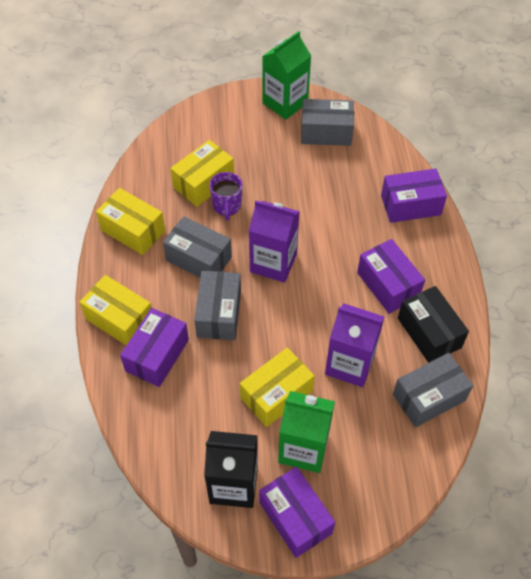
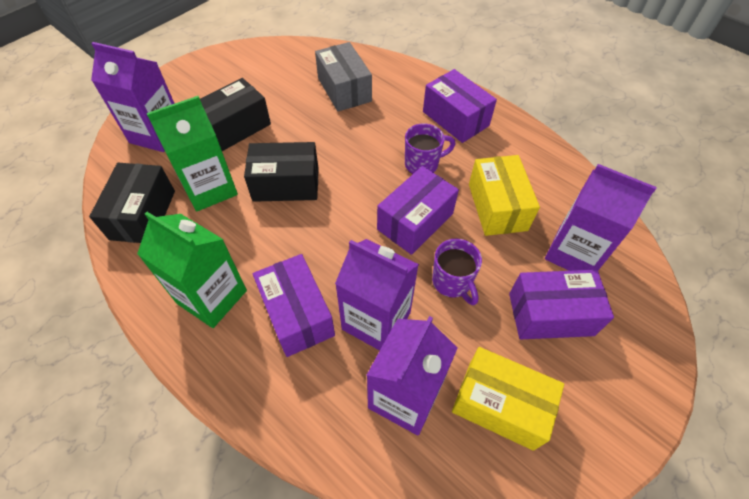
black box: 1 -> 3
black carton: 1 -> 0
grey box: 4 -> 1
purple carton: 2 -> 4
purple mug: 1 -> 2
yellow box: 4 -> 2

